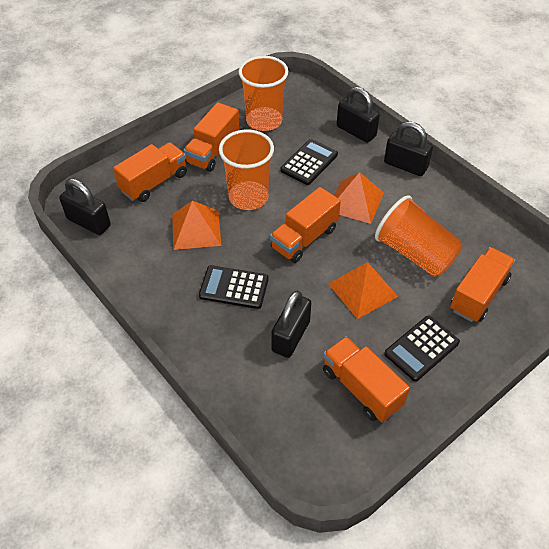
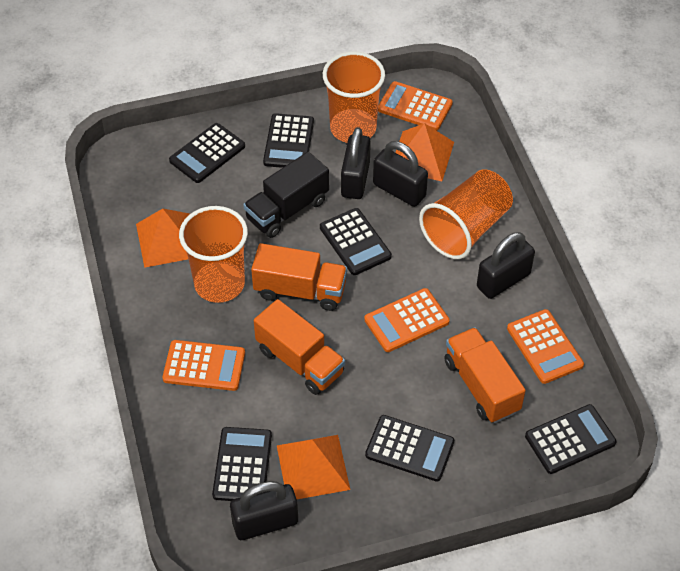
black calculator: 3 -> 6
black truck: 0 -> 1
orange calculator: 0 -> 4
orange truck: 5 -> 3

